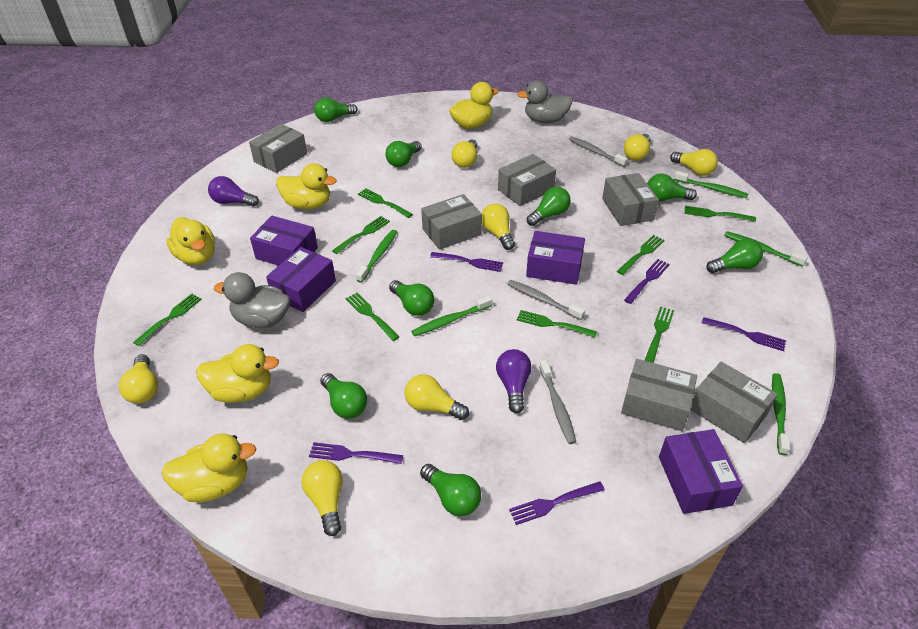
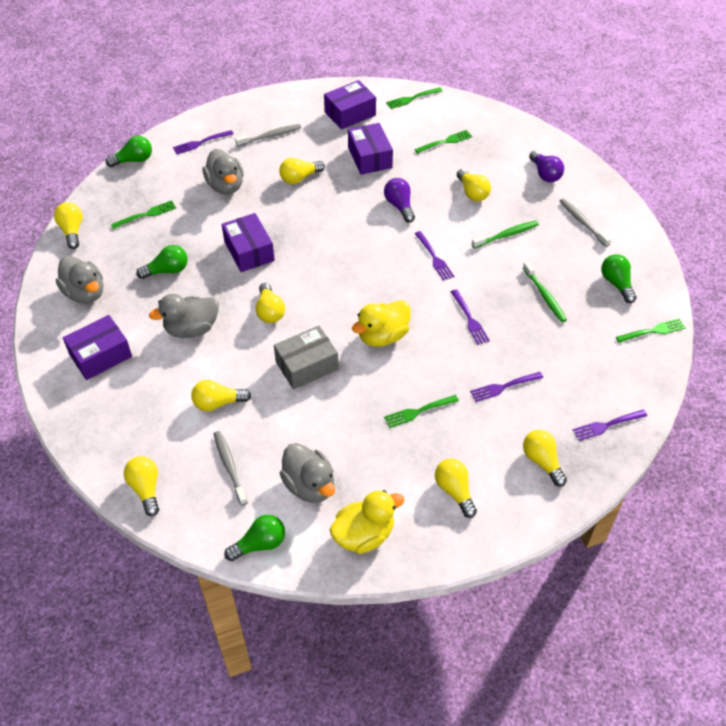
green fork: 8 -> 5
green light bulb: 8 -> 4
green toothbrush: 5 -> 2
grey box: 6 -> 1
grey duck: 2 -> 4
yellow duck: 5 -> 2
yellow light bulb: 7 -> 8

